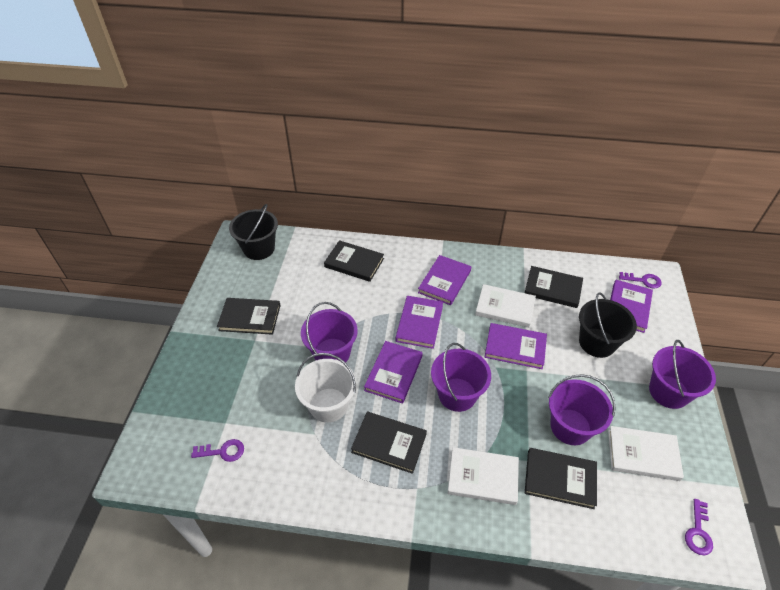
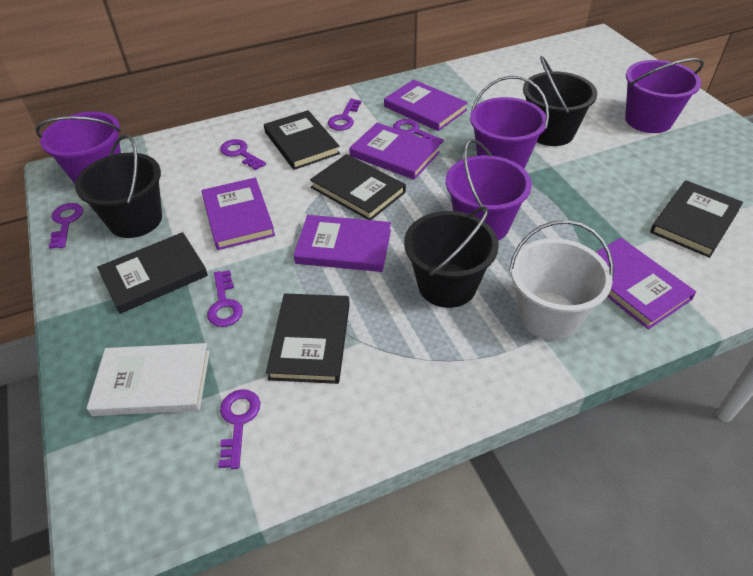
black bucket: 2 -> 3
purple key: 3 -> 6
white book: 3 -> 1

